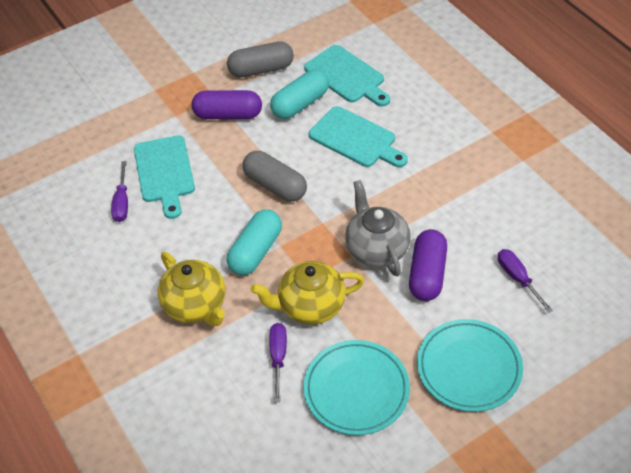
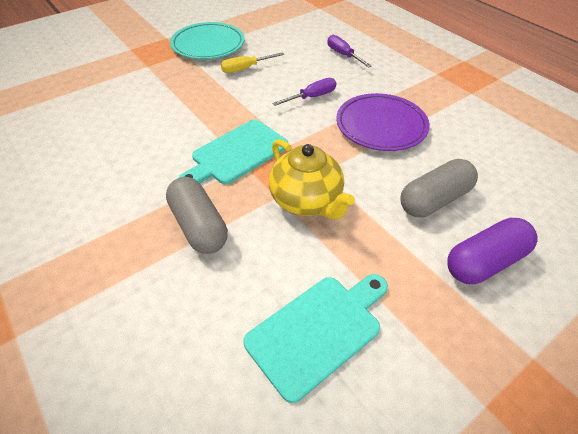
grey teapot: 1 -> 0
purple capsule: 2 -> 1
purple plate: 0 -> 1
purple screwdriver: 3 -> 2
turquoise capsule: 2 -> 0
turquoise cutting board: 3 -> 2
turquoise plate: 2 -> 1
yellow screwdriver: 0 -> 1
yellow teapot: 2 -> 1

